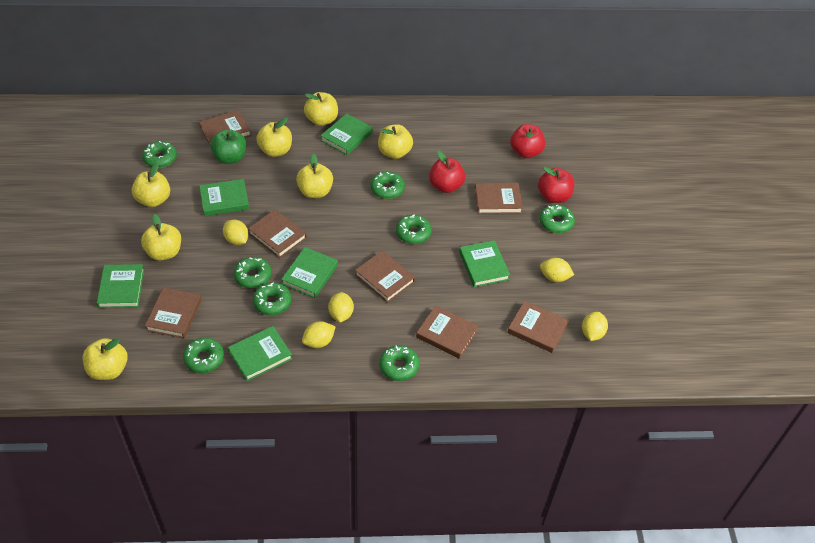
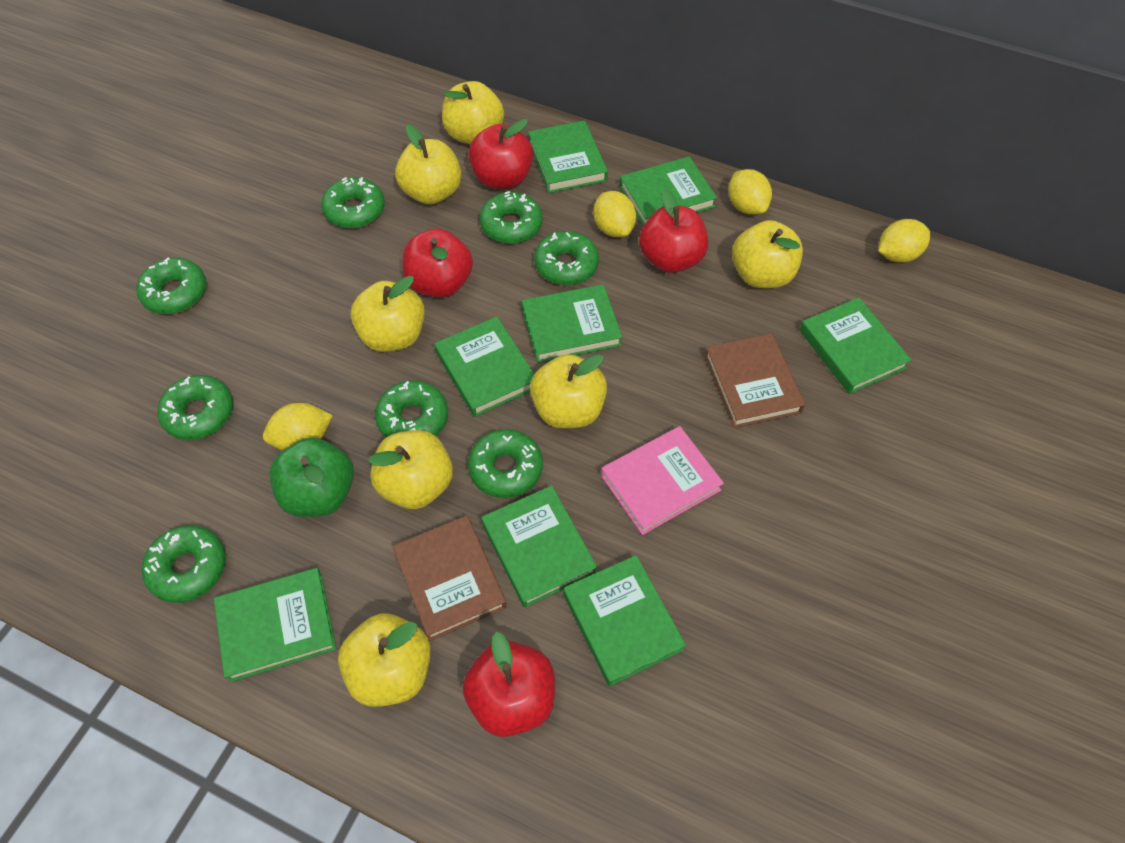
brown book: 7 -> 2
green book: 6 -> 8
pink book: 0 -> 1
red apple: 3 -> 4
yellow lemon: 5 -> 4

